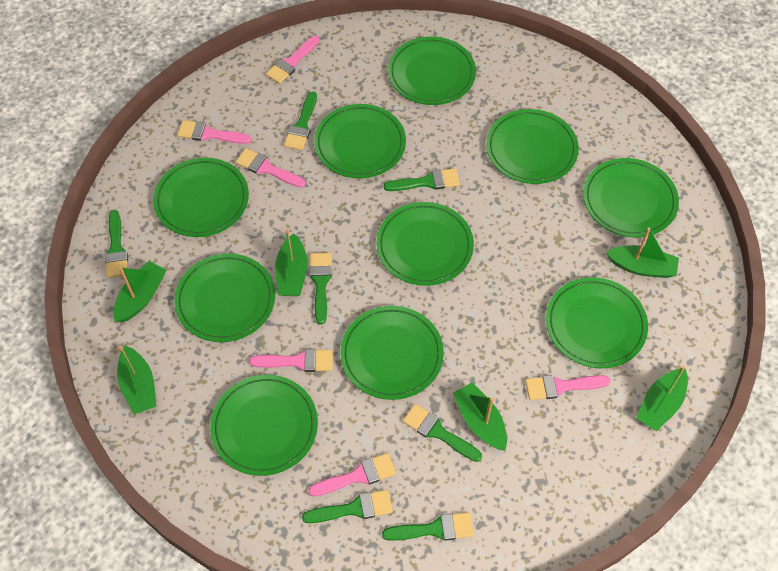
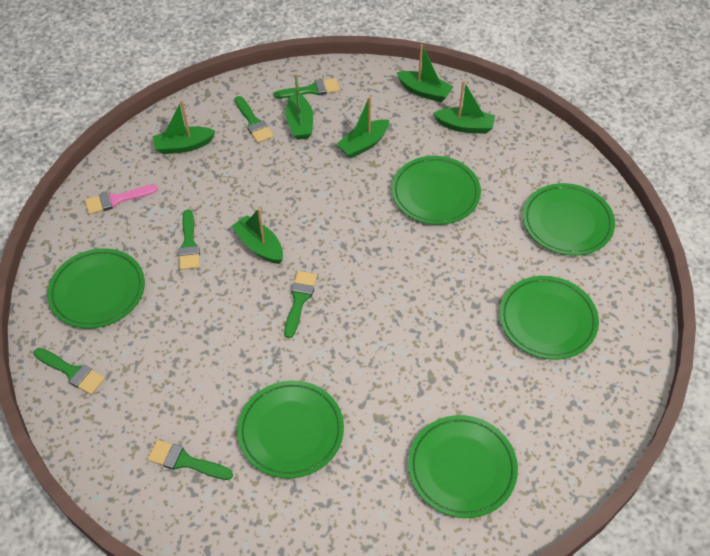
green brush: 7 -> 6
green plate: 10 -> 6
pink brush: 6 -> 1

